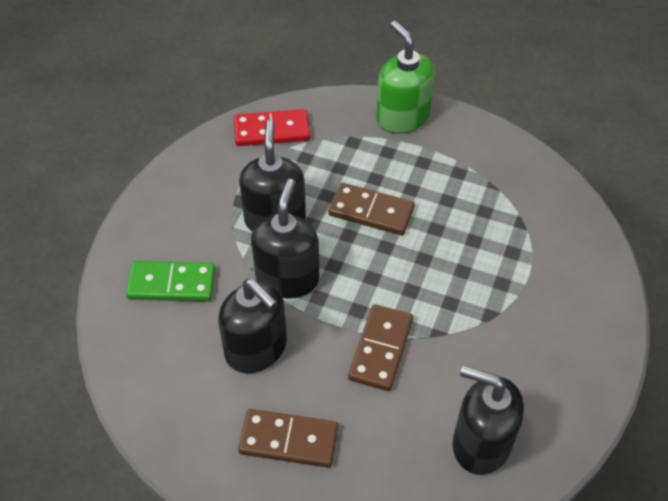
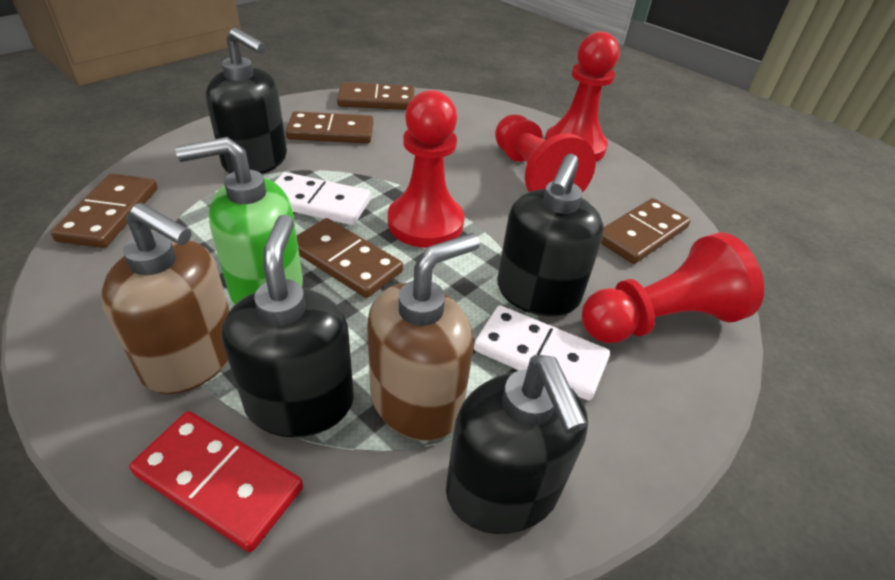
brown domino: 3 -> 5
brown soap dispenser: 0 -> 2
green domino: 1 -> 0
red pawn: 0 -> 4
white domino: 0 -> 2

